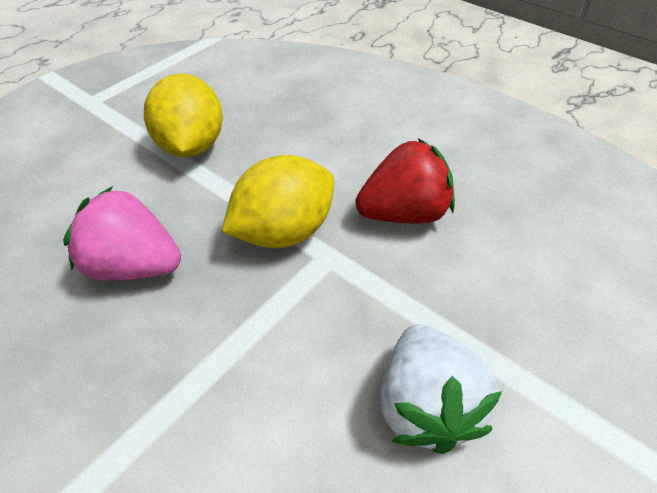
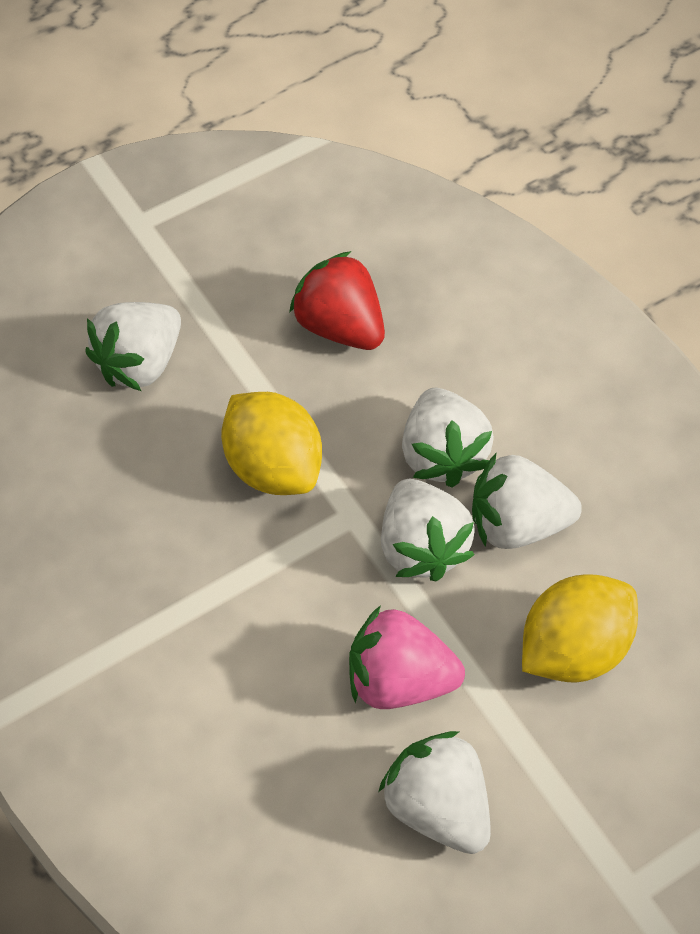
white strawberry: 1 -> 5

